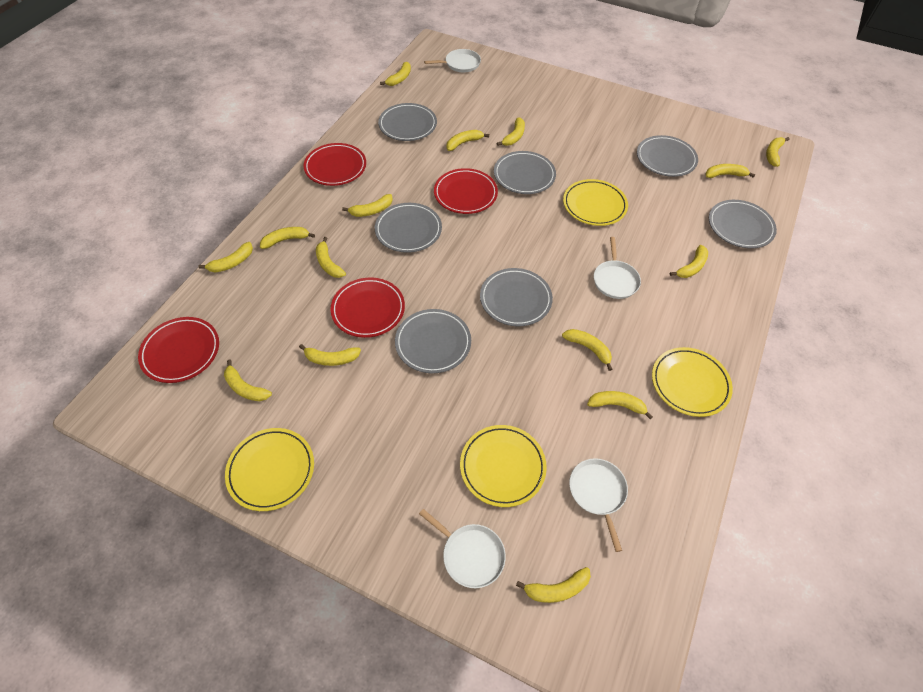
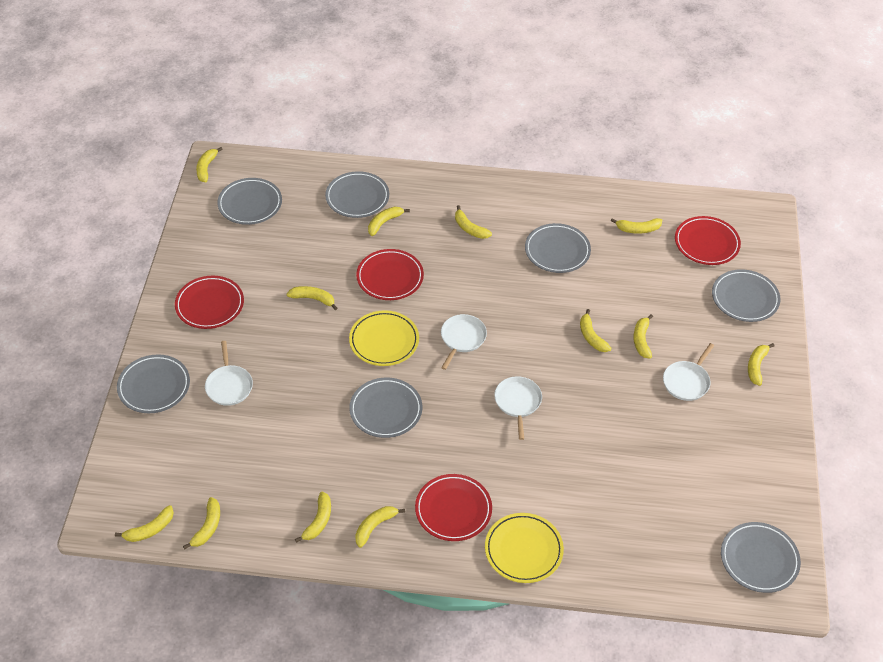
yellow banana: 15 -> 12
yellow plate: 4 -> 2

